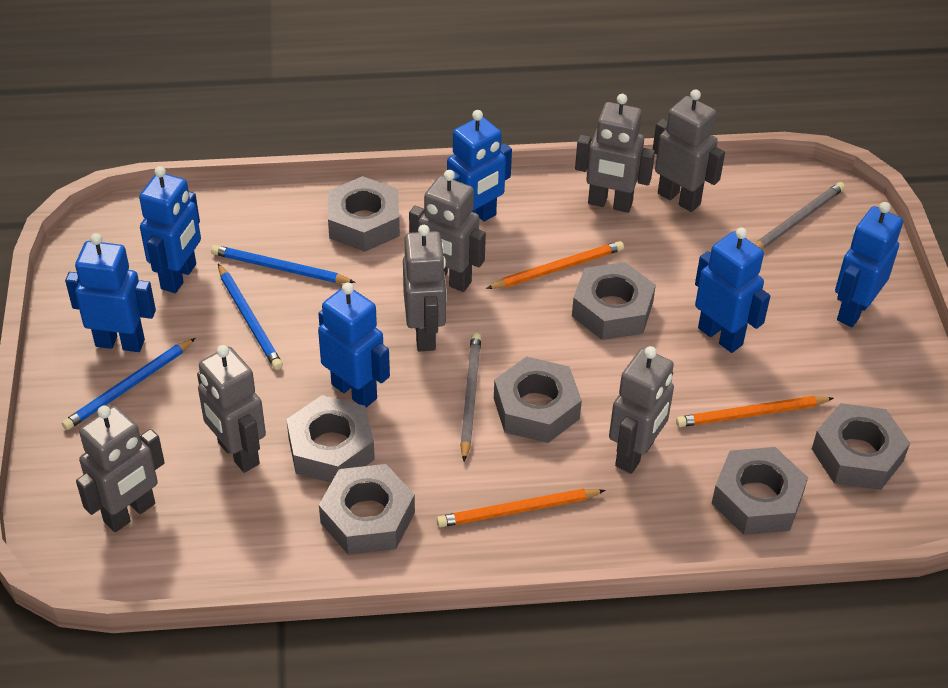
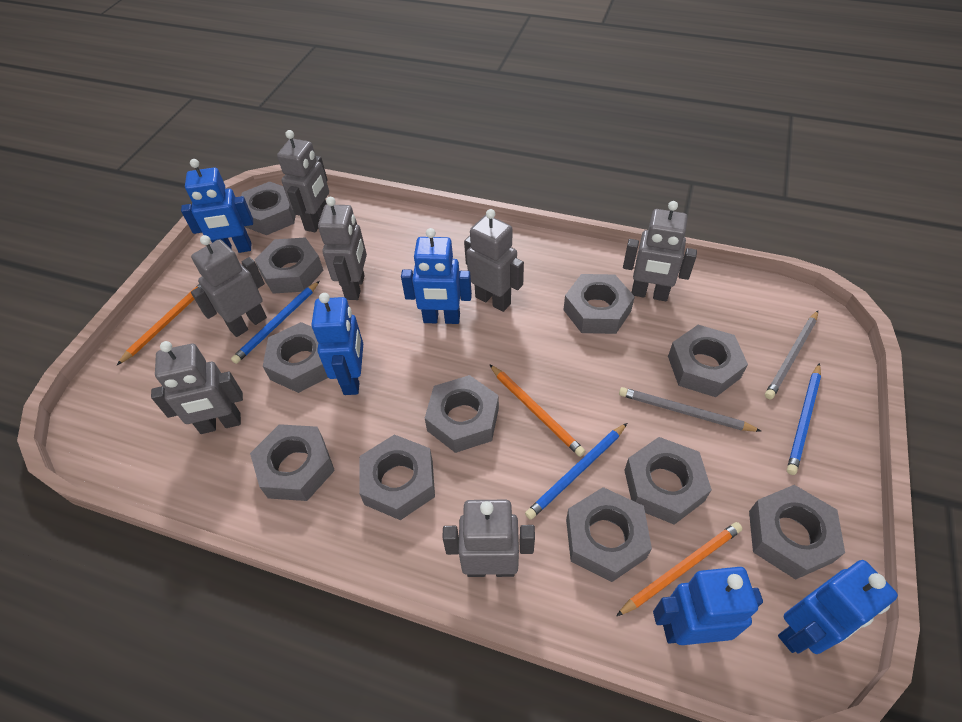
blue robot: 6 -> 5
grey nut: 7 -> 11

